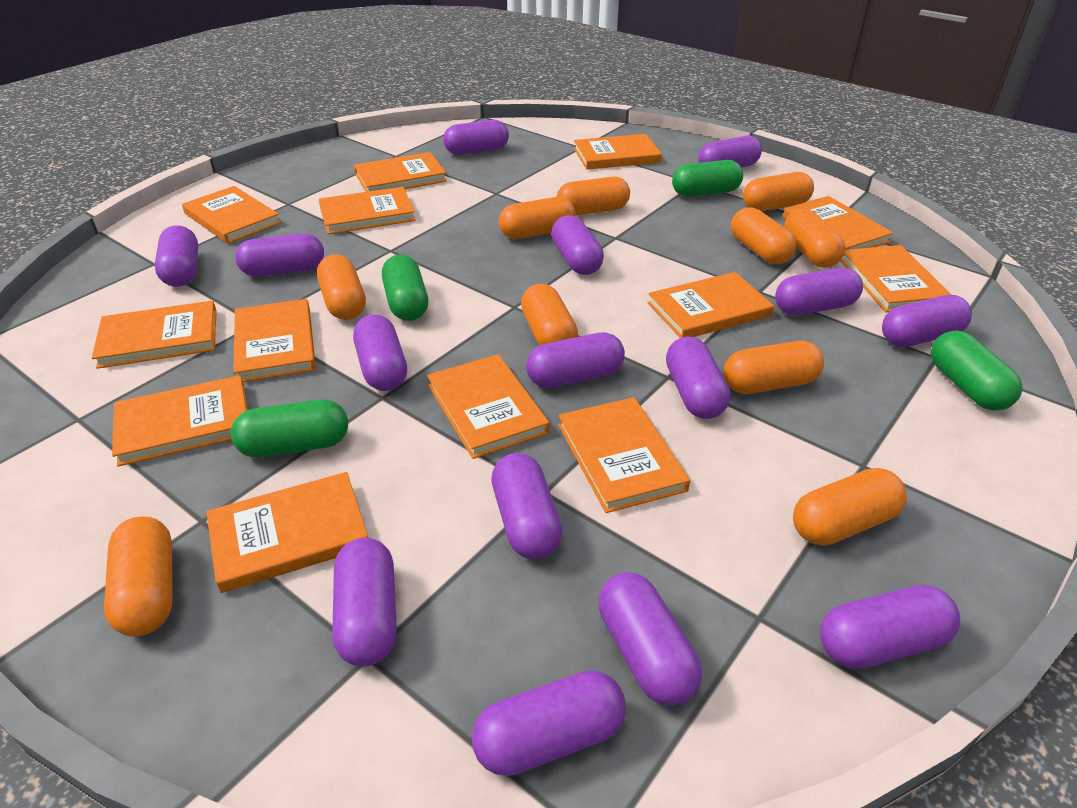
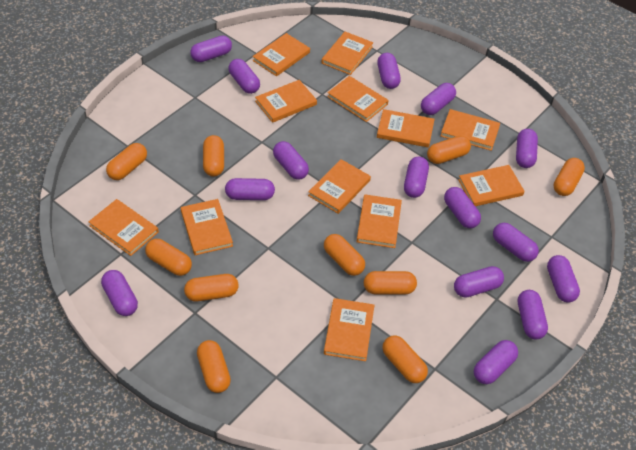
green capsule: 4 -> 0
orange book: 13 -> 12

